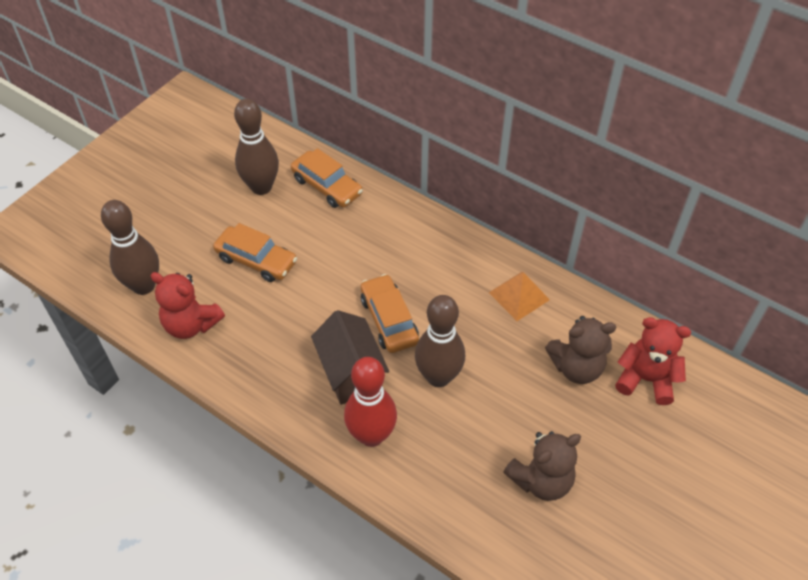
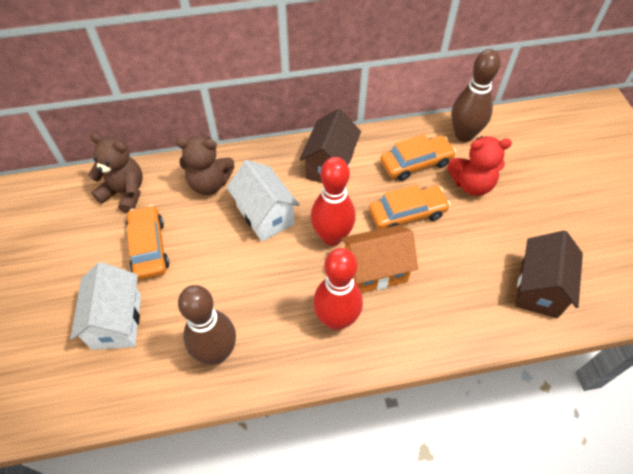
brown bowling pin: 3 -> 2
brown house: 1 -> 2
orange house: 0 -> 1
orange pyramid: 1 -> 0
red bowling pin: 1 -> 2
red teddy bear: 2 -> 1
white house: 0 -> 2

